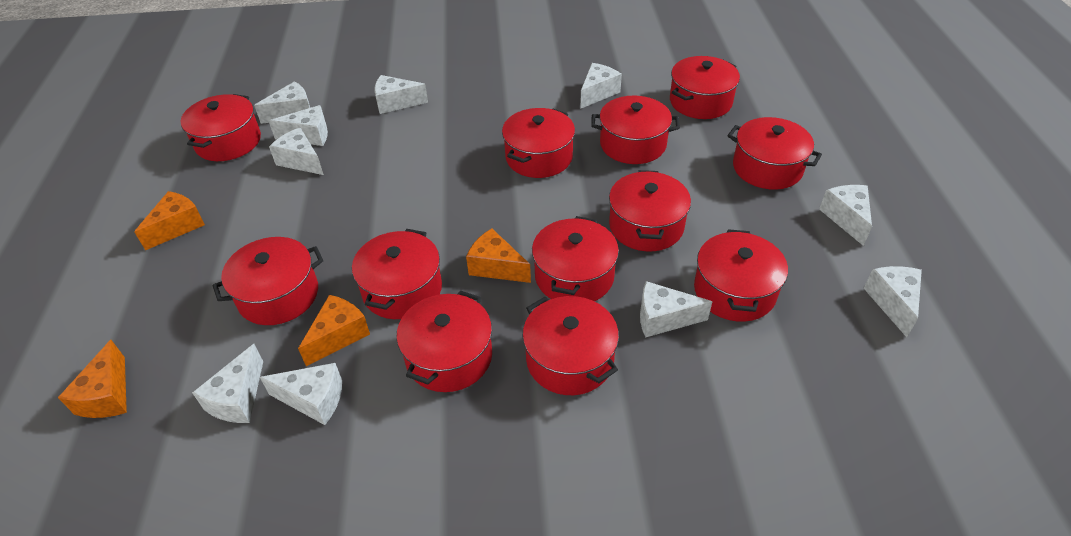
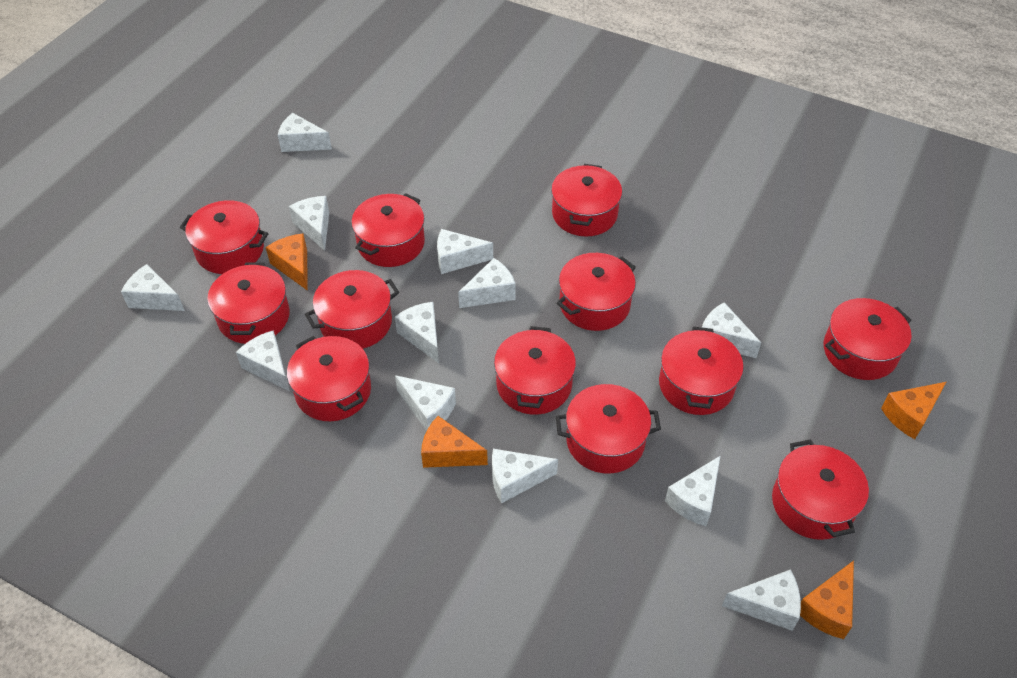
white cheese: 10 -> 12

